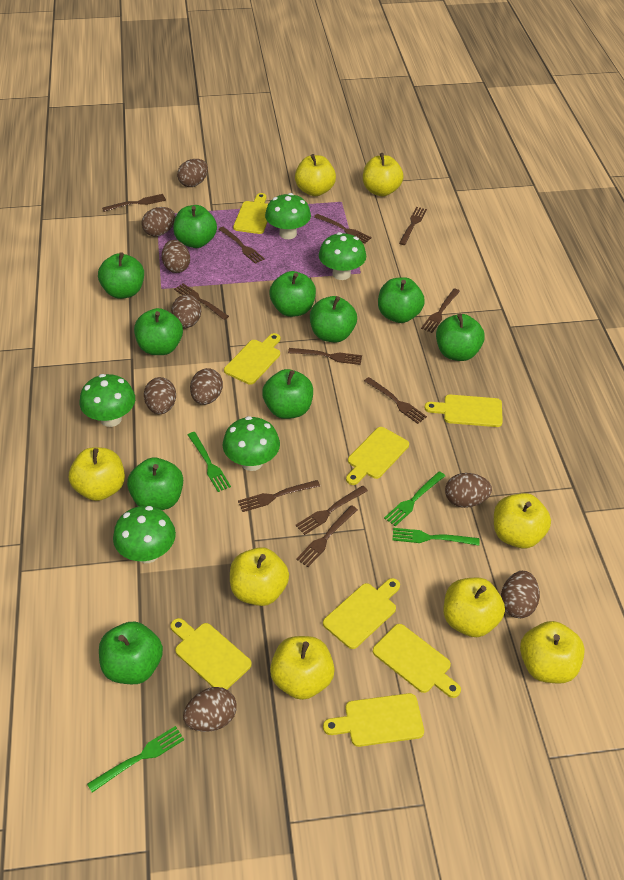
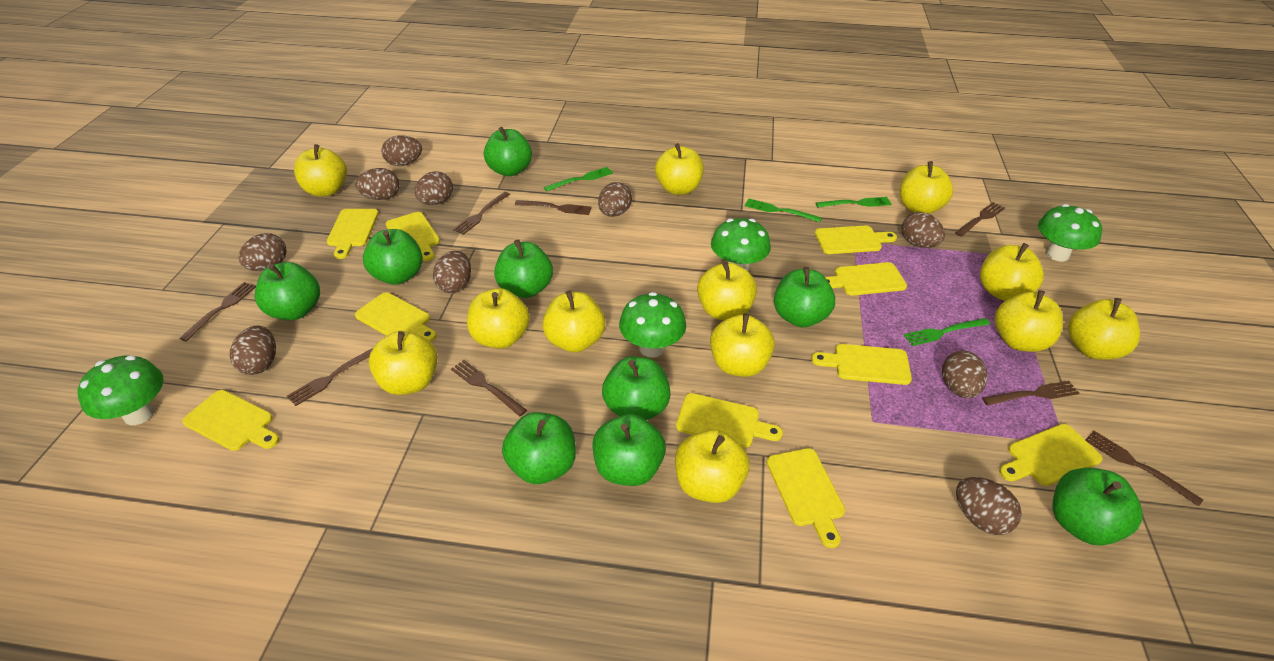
brown egg: 9 -> 10
brown fork: 11 -> 8
green apple: 10 -> 9
green mushroom: 5 -> 4
yellow apple: 8 -> 12
yellow cutting board: 8 -> 10

